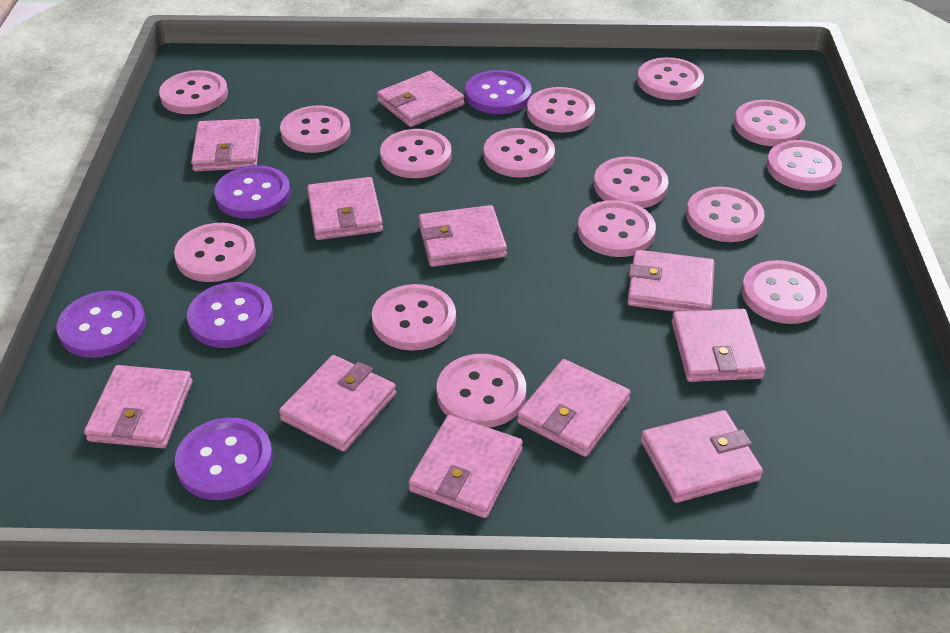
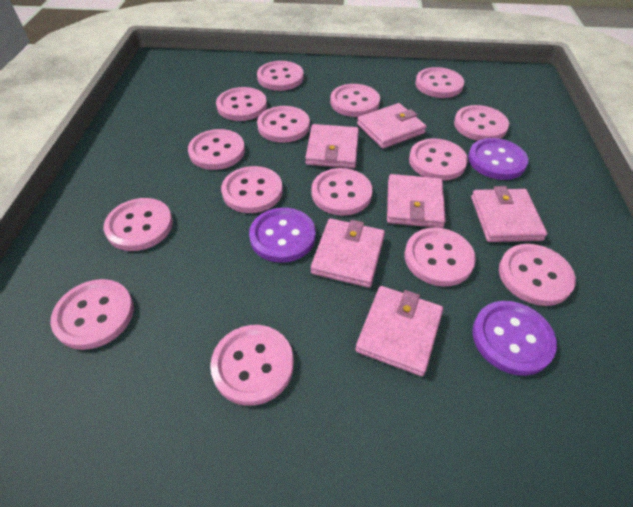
pink wallet: 11 -> 6
purple button: 5 -> 3

